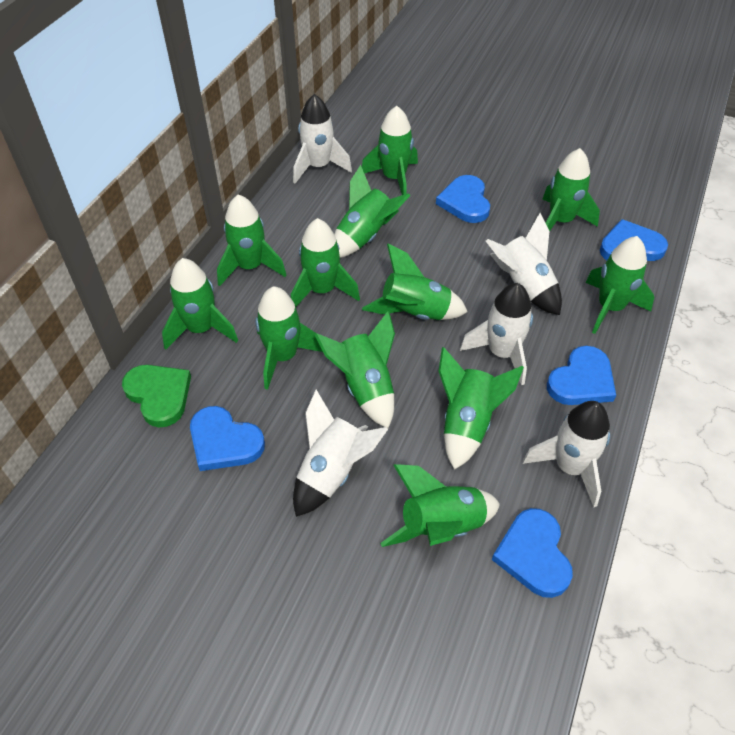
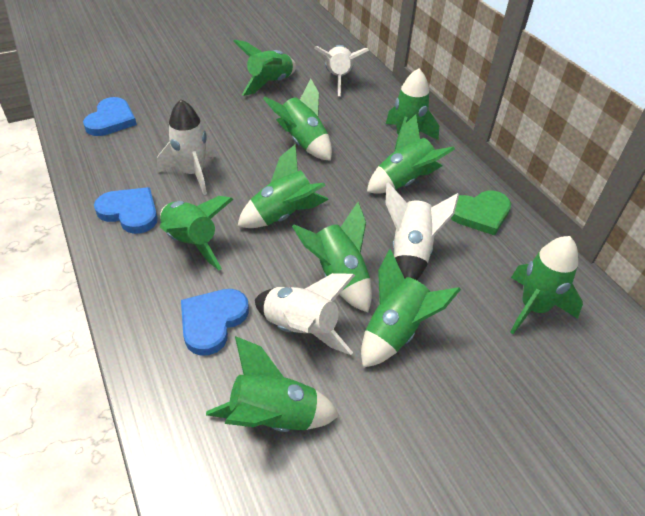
blue heart: 5 -> 3
green rocket: 12 -> 10
white rocket: 5 -> 4

